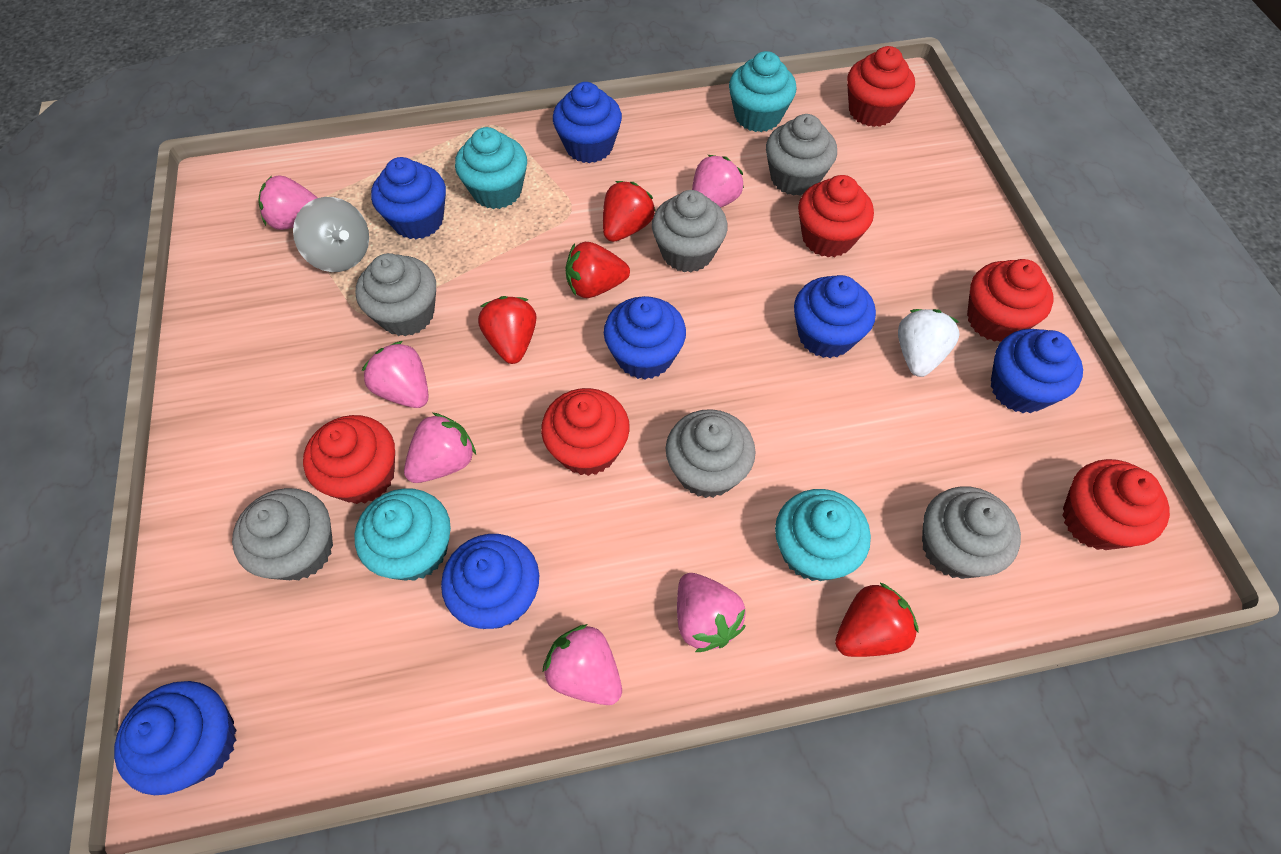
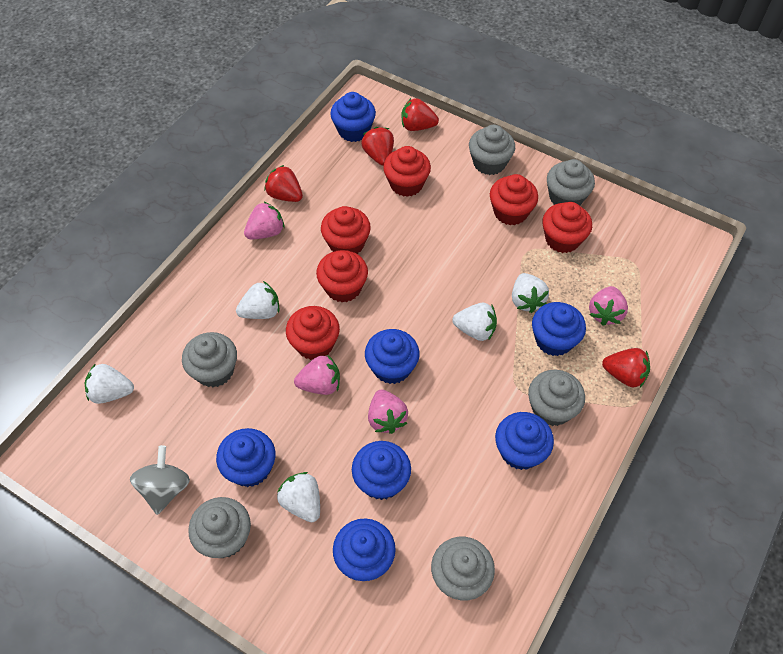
pink strawberry: 6 -> 4
turquoise cupcake: 4 -> 0
white strawberry: 1 -> 5

